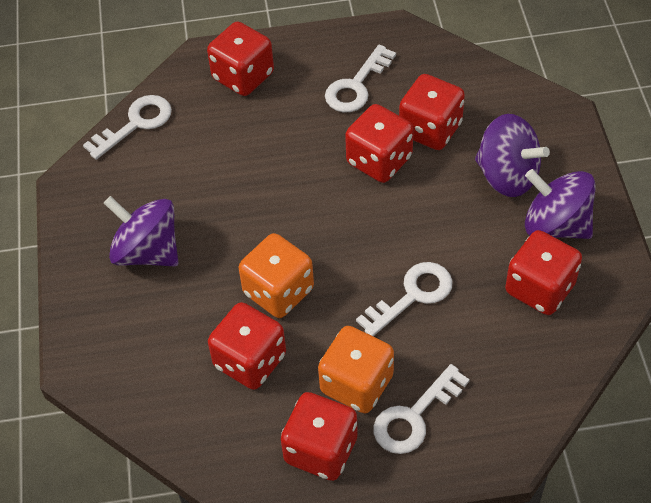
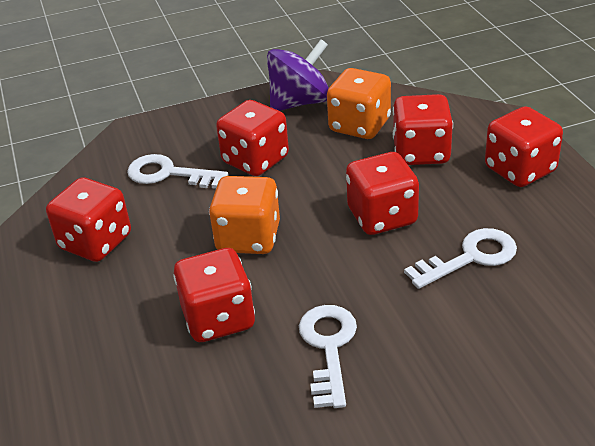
purple spinning top: 3 -> 1
white key: 4 -> 3

